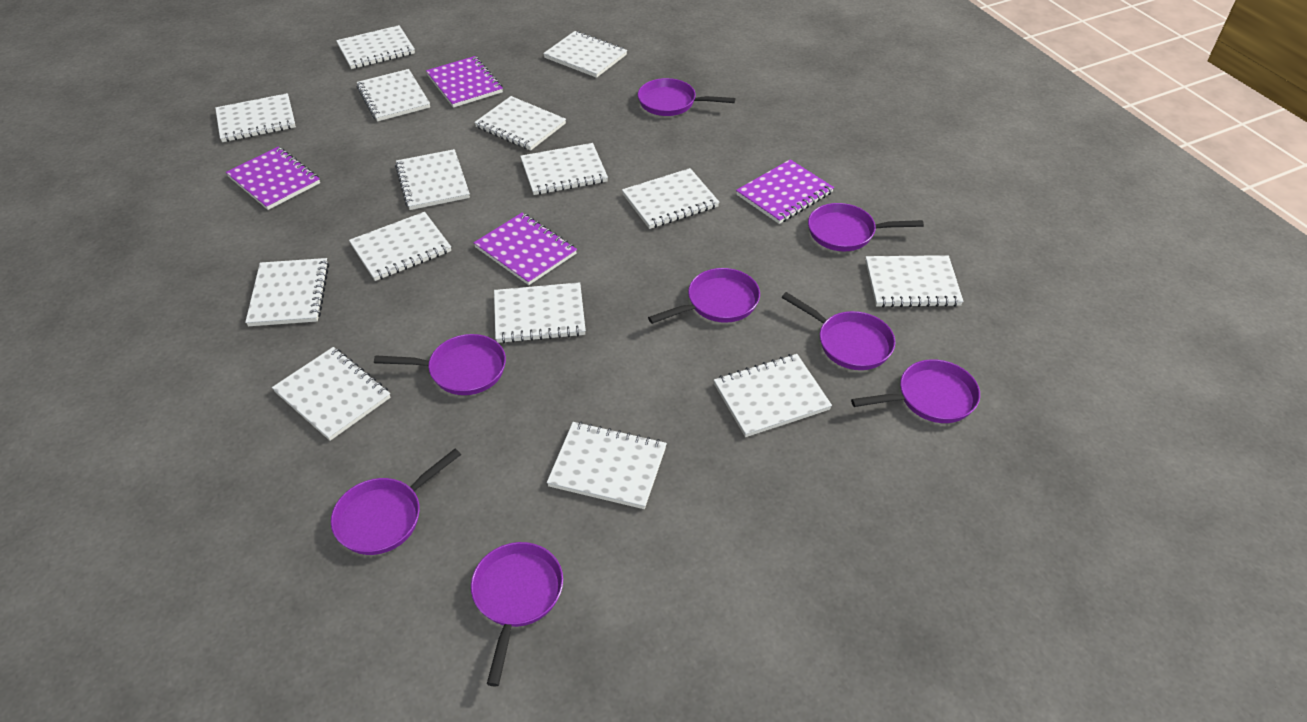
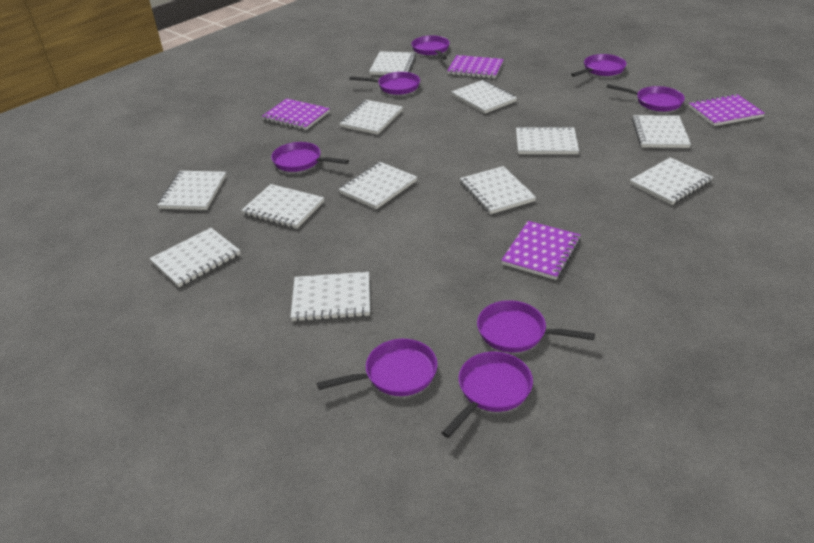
white notebook: 15 -> 12

